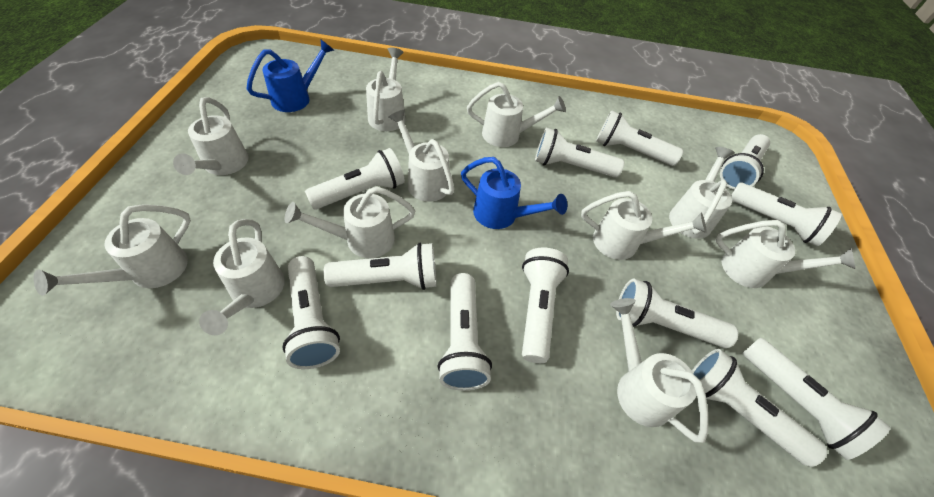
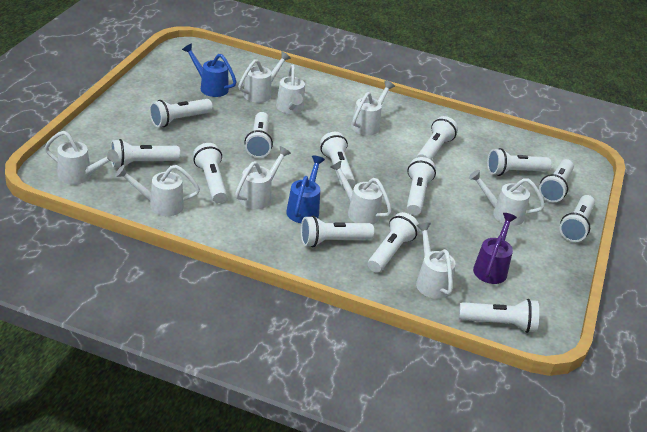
purple watering can: 0 -> 1
white flashlight: 12 -> 13
white watering can: 11 -> 9

